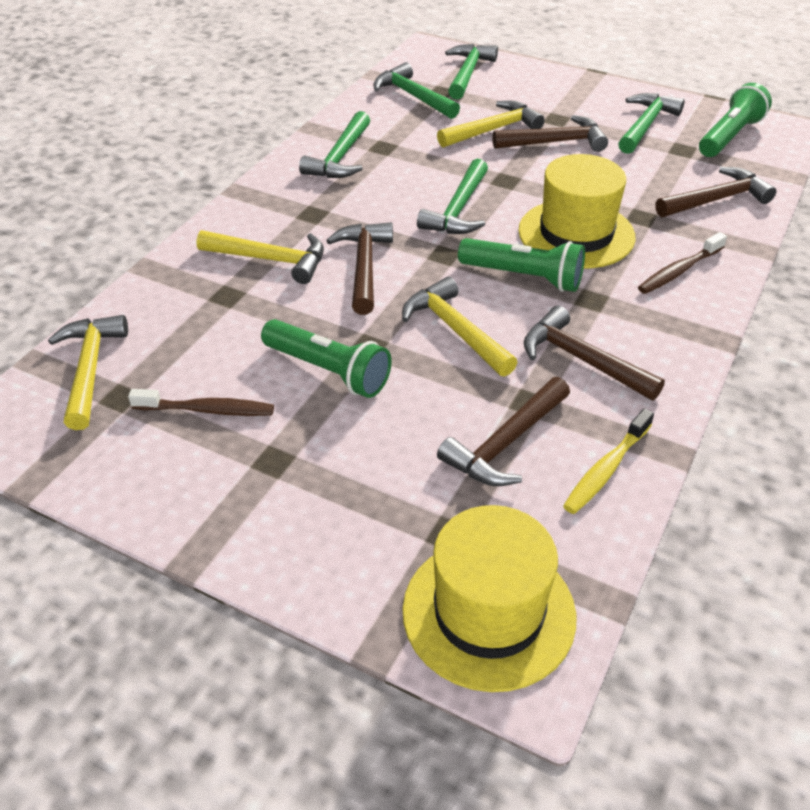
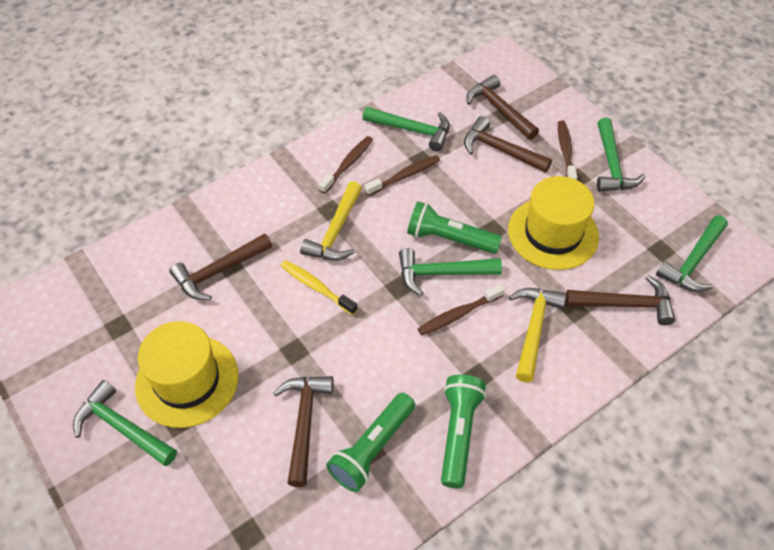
brown toothbrush: 2 -> 4
yellow hammer: 4 -> 2

